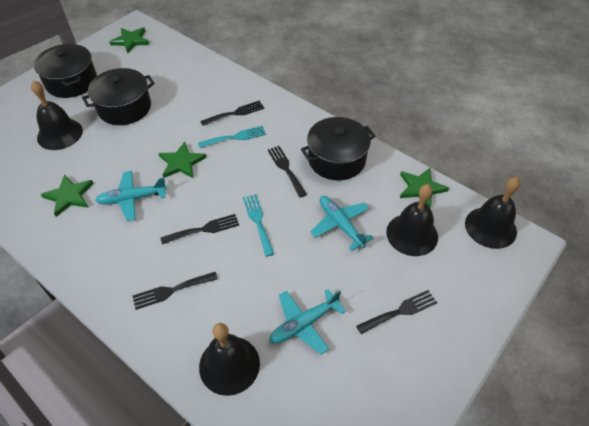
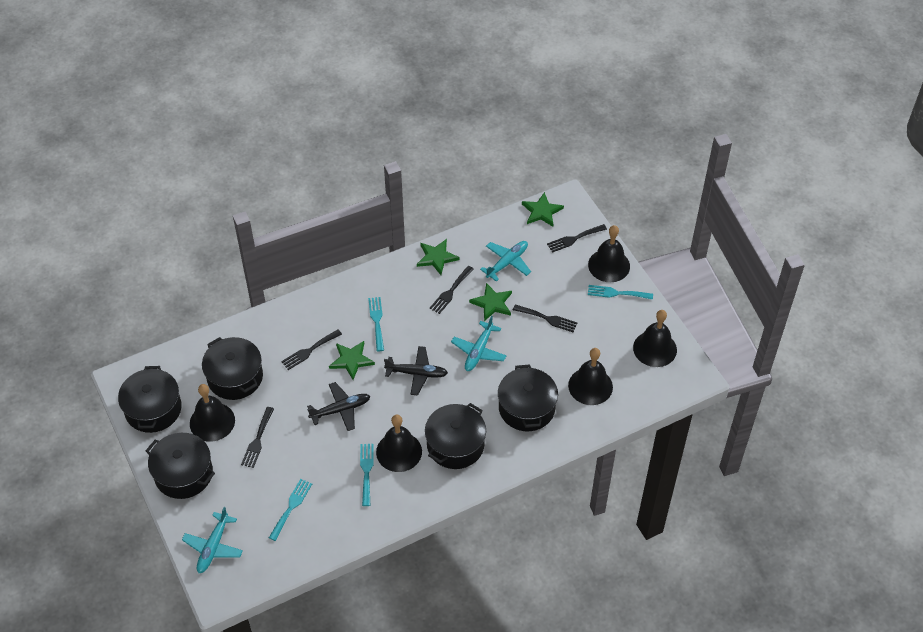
black bell: 4 -> 5
black plane: 0 -> 2
black pot: 3 -> 5
turquoise fork: 2 -> 4

